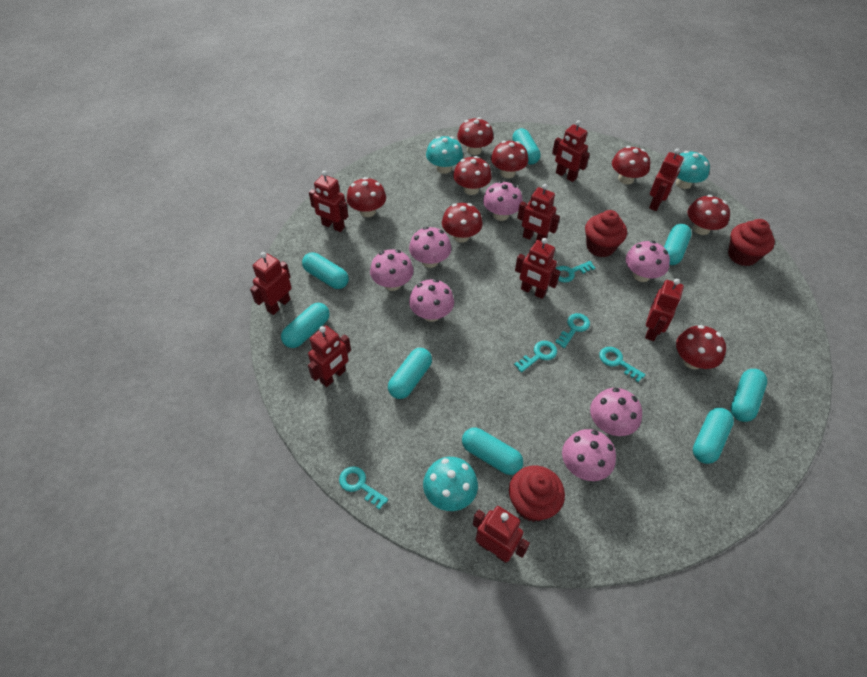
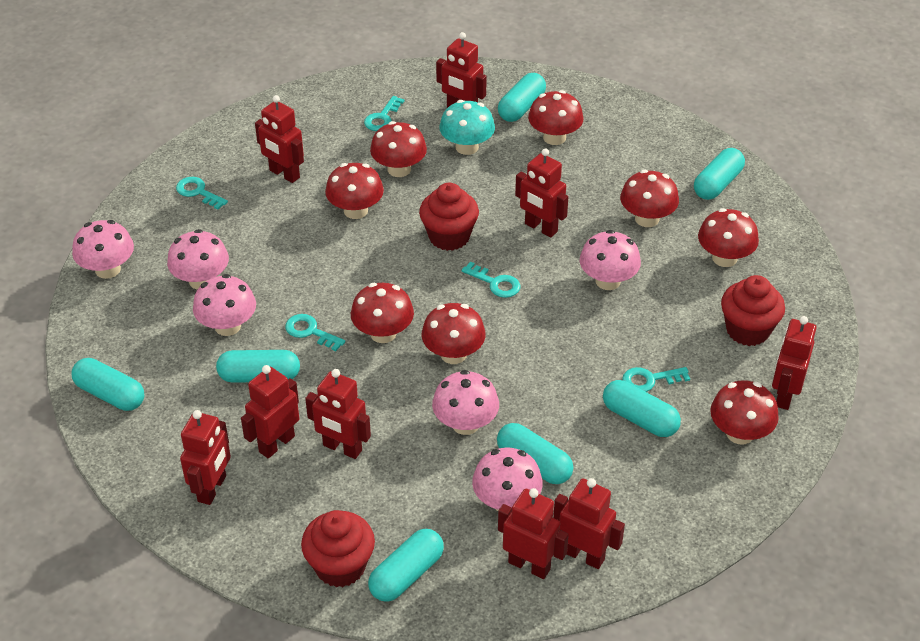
pink mushroom: 7 -> 6
turquoise capsule: 8 -> 7
turquoise mushroom: 3 -> 1

